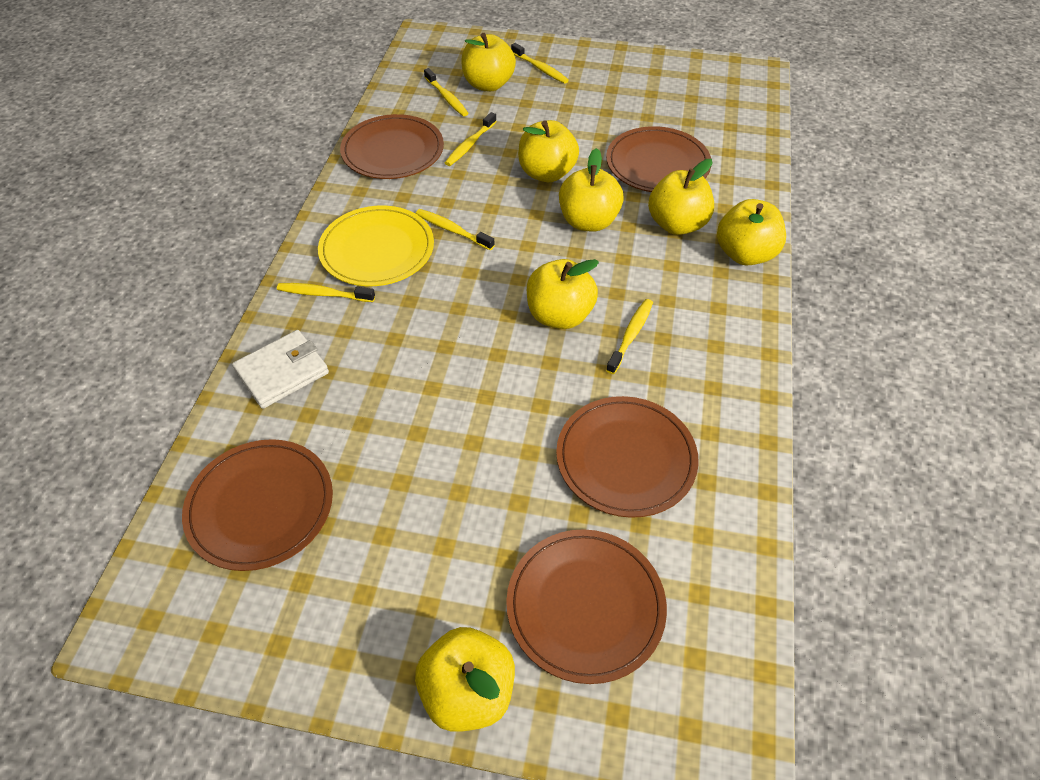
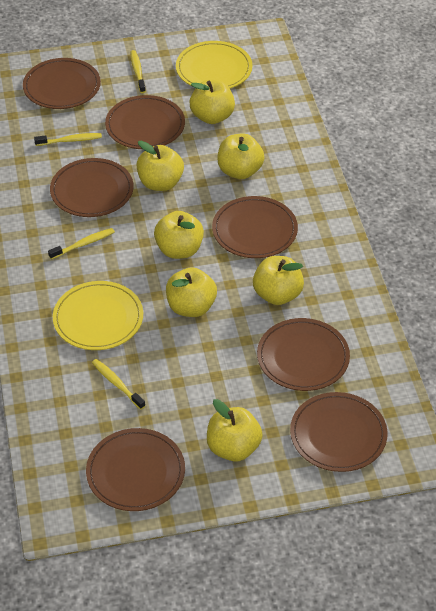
brown plate: 5 -> 7
white wallet: 1 -> 0
yellow plate: 1 -> 2
yellow toothbrush: 6 -> 4

